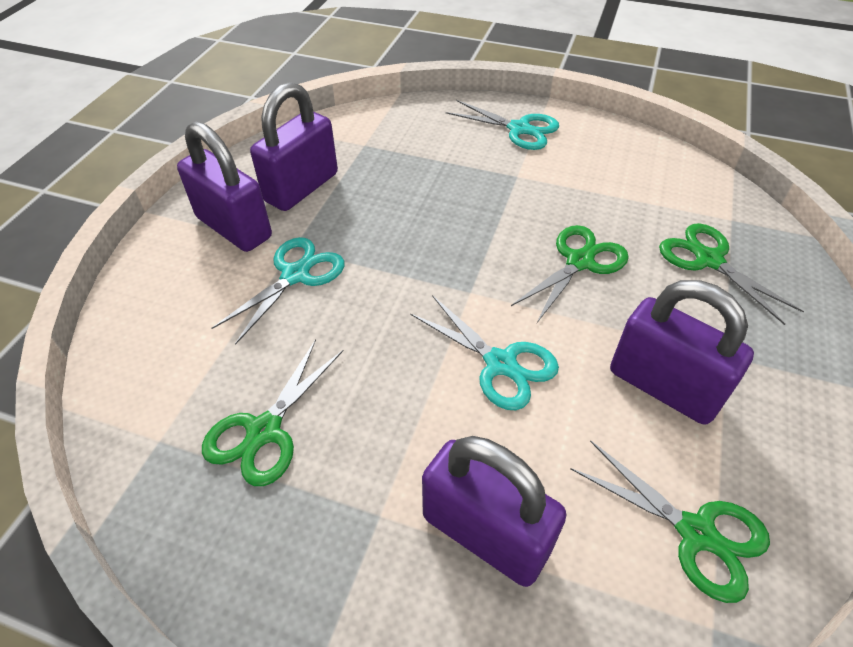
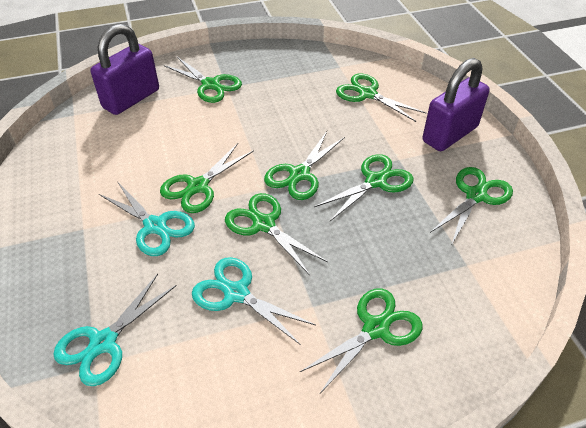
green scissors: 4 -> 8
purple padlock: 4 -> 2

